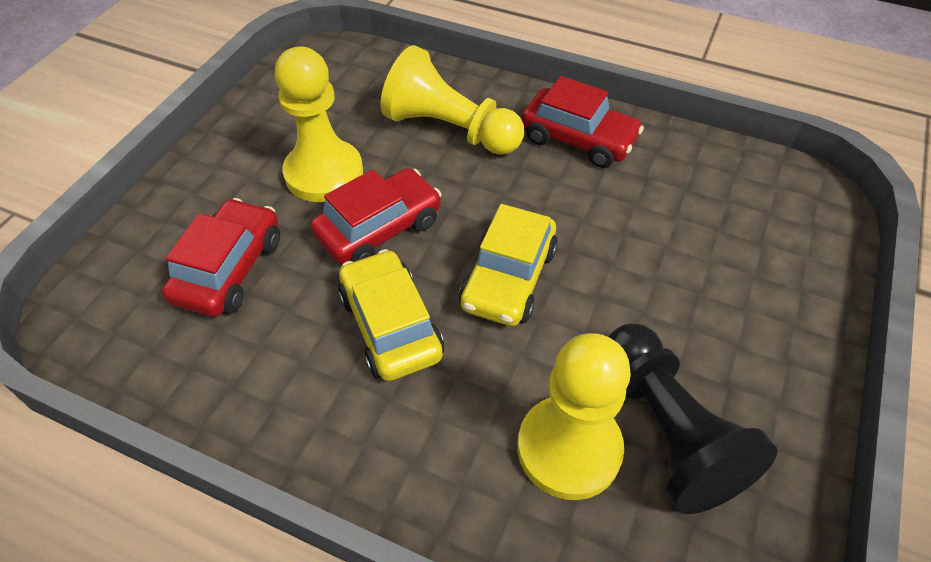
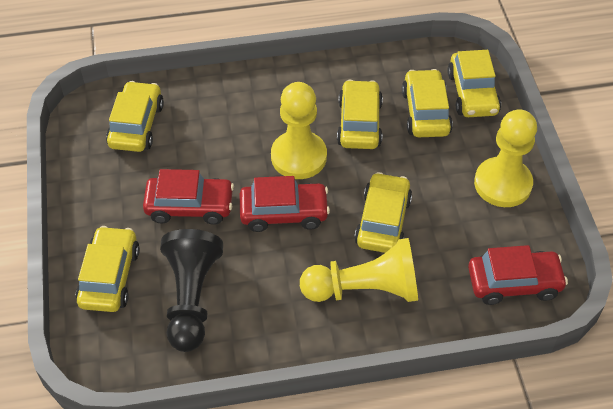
yellow car: 2 -> 6

